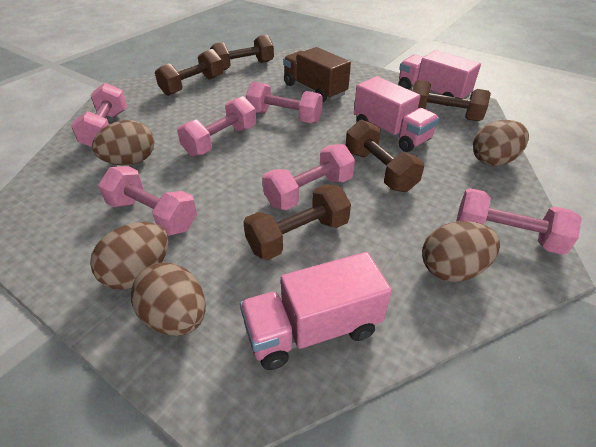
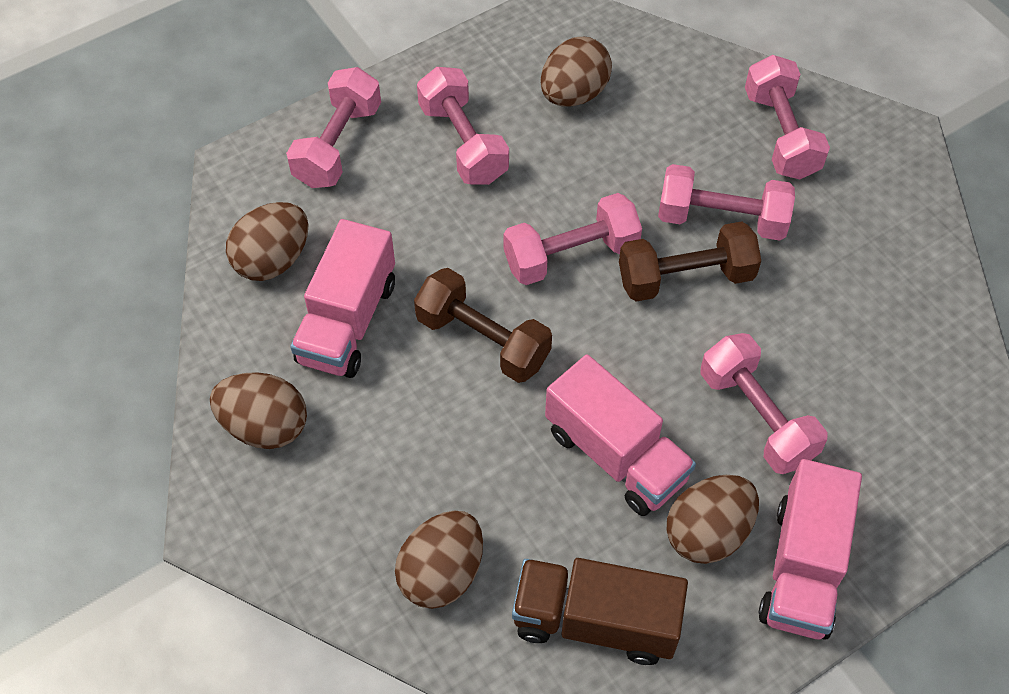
brown dumbbell: 5 -> 2

